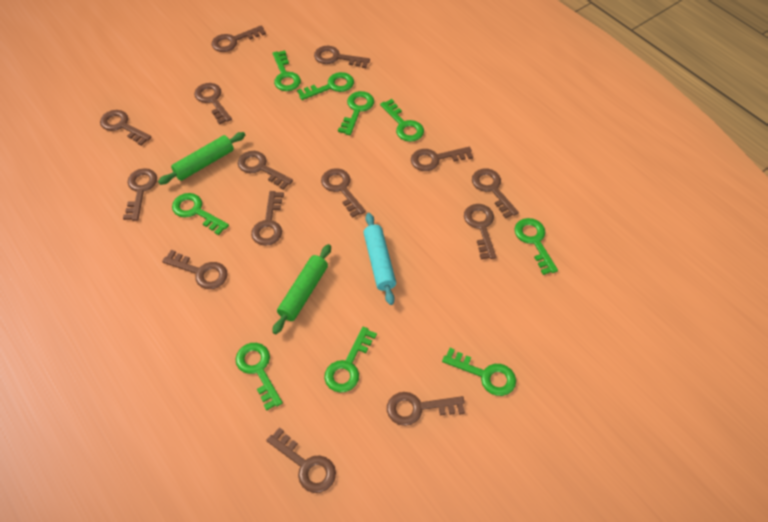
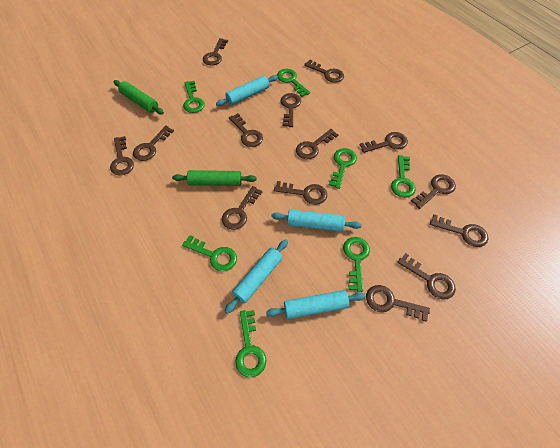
green key: 9 -> 7
turquoise rolling pin: 1 -> 4

